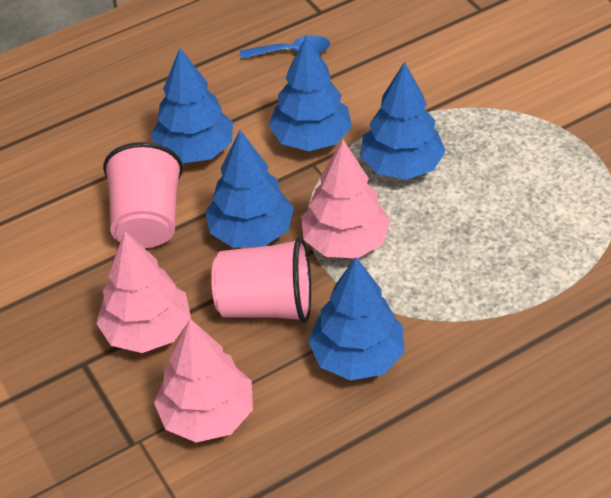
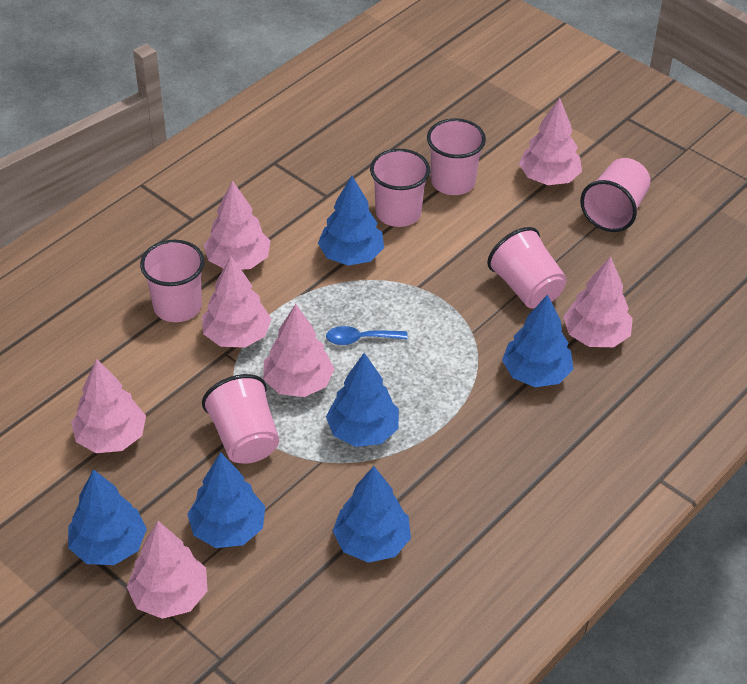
blue tree: 5 -> 6
pink cup: 2 -> 6
pink tree: 3 -> 7

